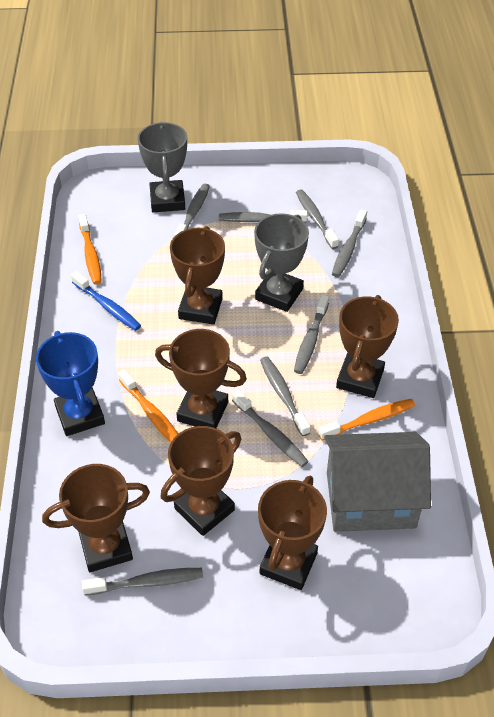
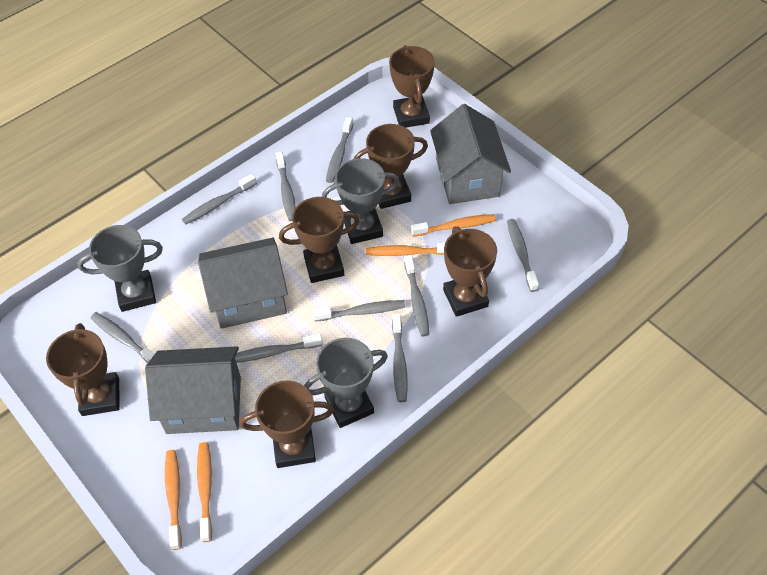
blue toothbrush: 1 -> 0
blue trophy: 1 -> 0
grey house: 1 -> 3
grey toothbrush: 8 -> 9
grey trophy: 2 -> 3
orange toothbrush: 3 -> 4

